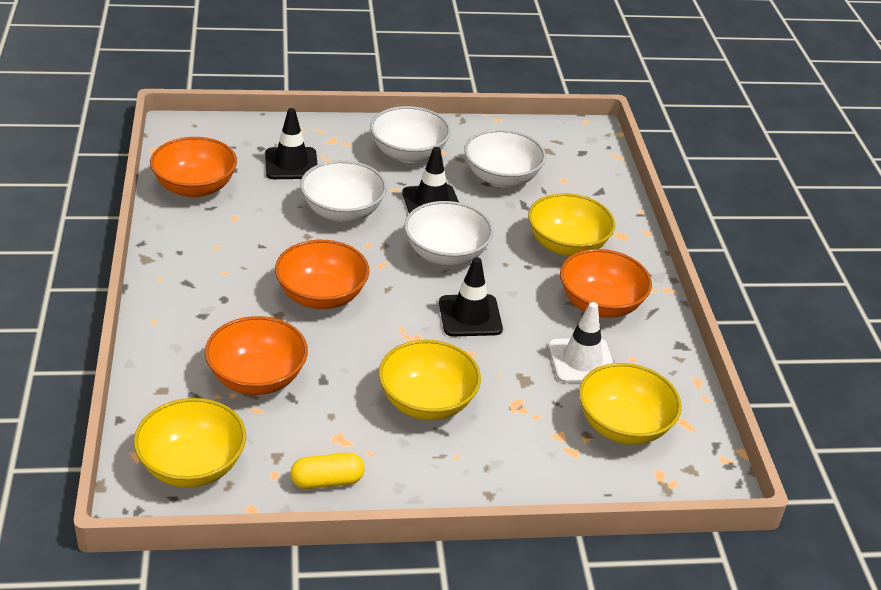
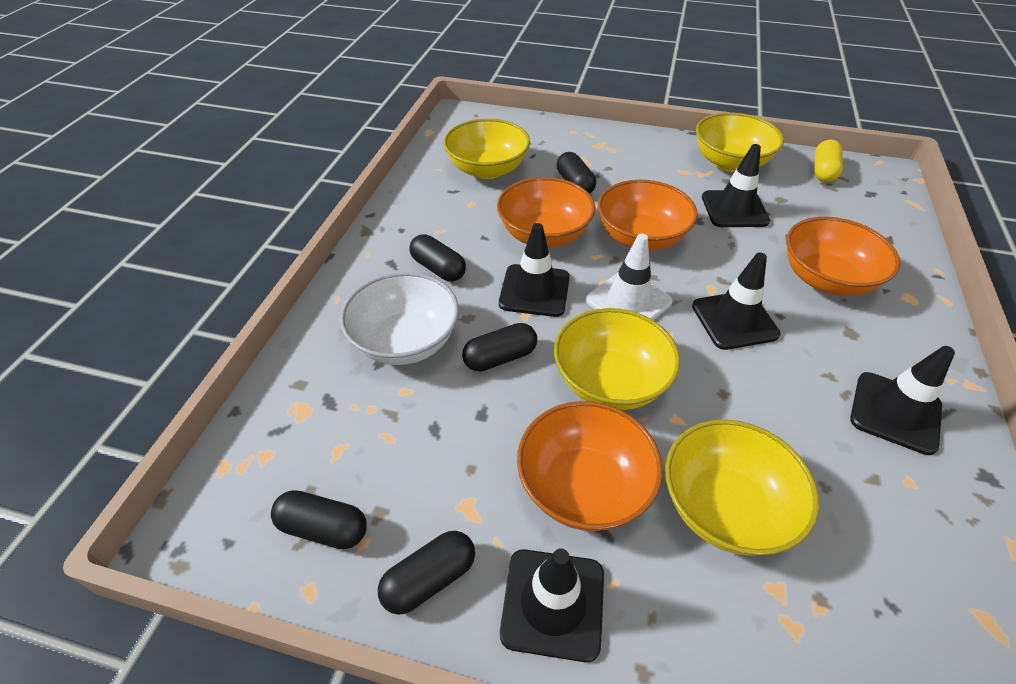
black capsule: 0 -> 5
black traffic cone: 3 -> 5
white bowl: 4 -> 1

